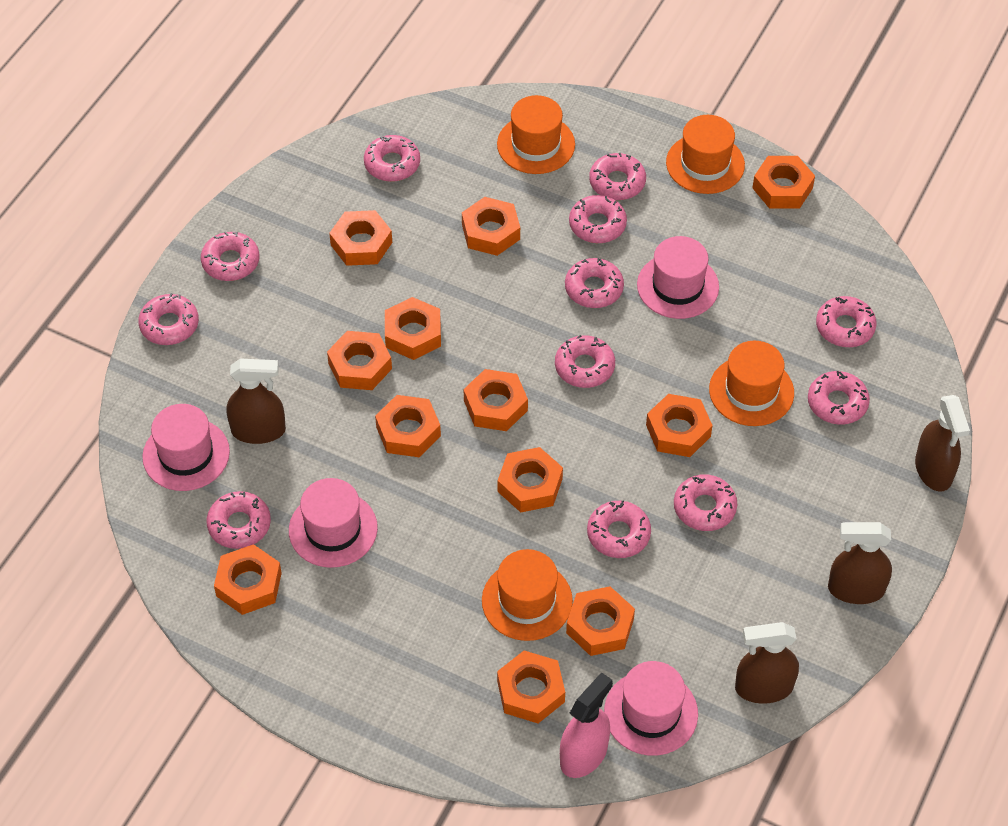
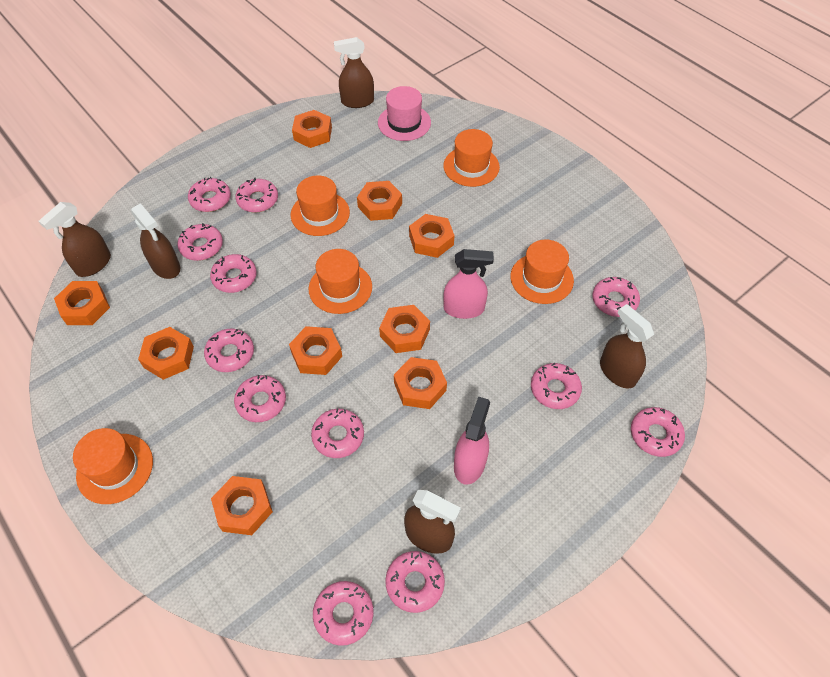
brown spray bottle: 4 -> 5
orange hat: 4 -> 5
orange nut: 12 -> 9
pink hat: 4 -> 1
pink spray bottle: 1 -> 2

